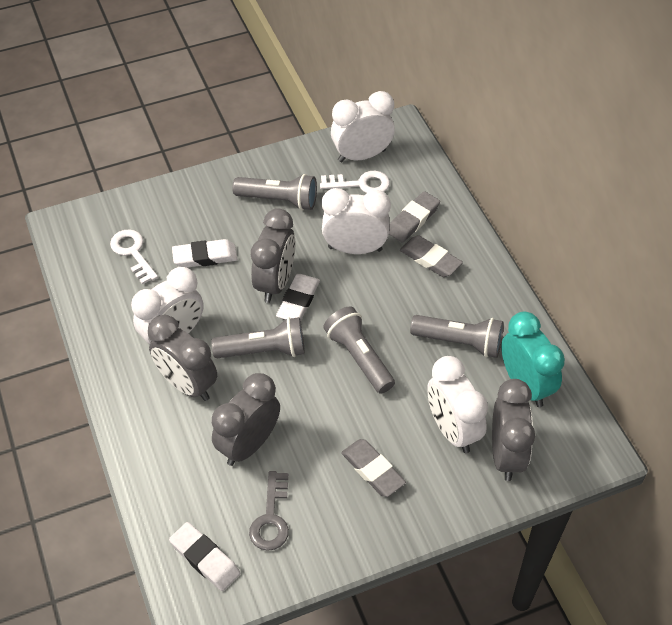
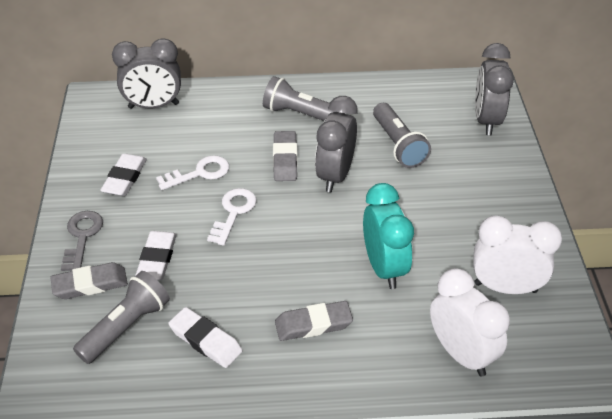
grey clock: 4 -> 3
grey flashlight: 4 -> 3
white clock: 4 -> 2

